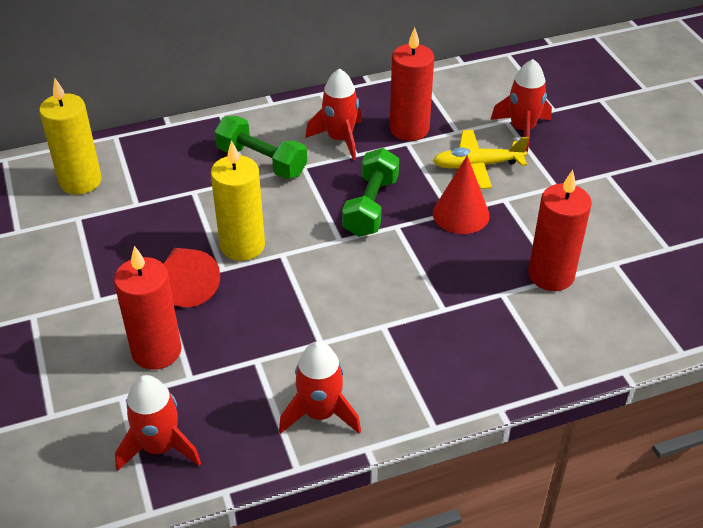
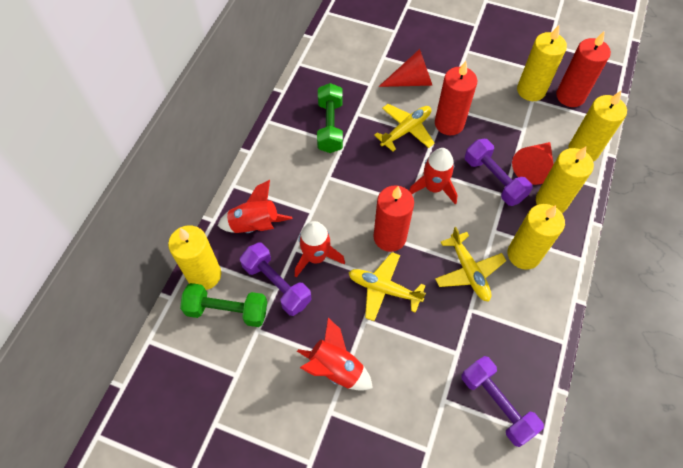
purple dumbbell: 0 -> 3
yellow candle: 2 -> 5
yellow plane: 1 -> 3

